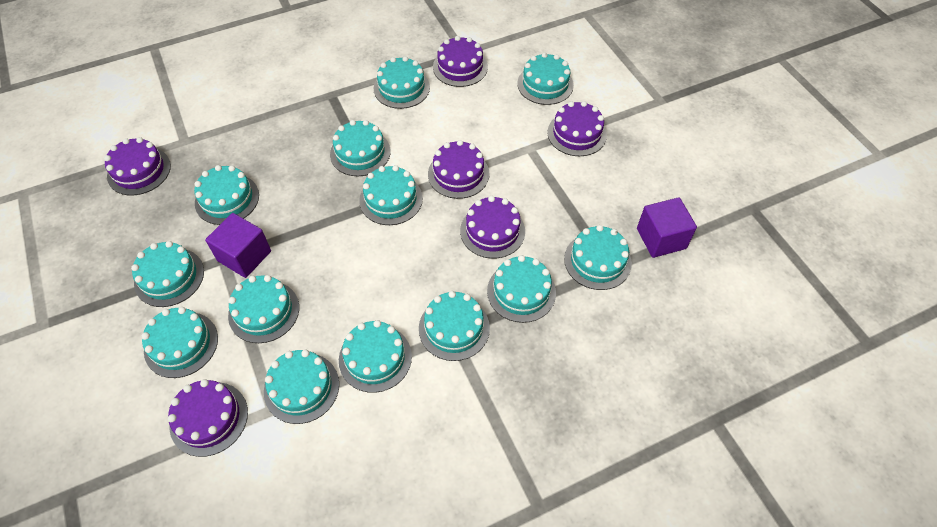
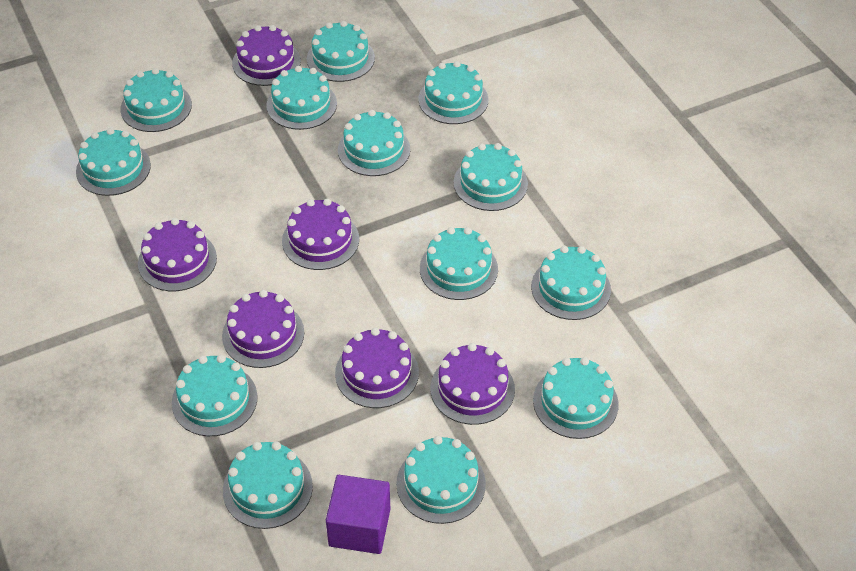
purple cube: 2 -> 1

